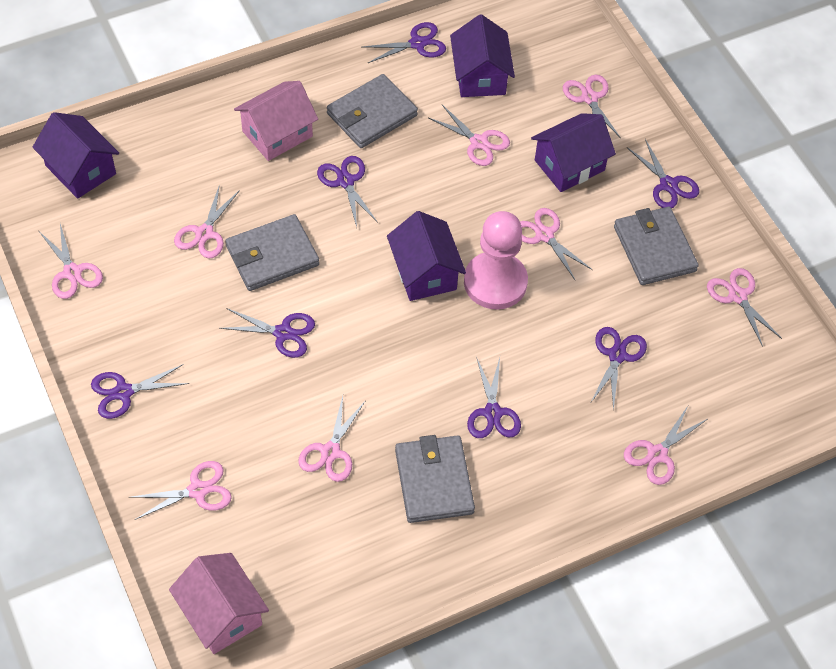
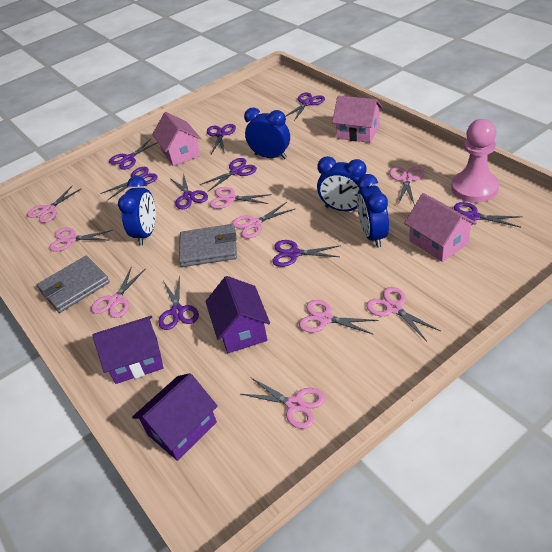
blue clock: 0 -> 4
grey wallet: 4 -> 2
pink house: 2 -> 3
purple house: 4 -> 3
purple scissors: 7 -> 9

